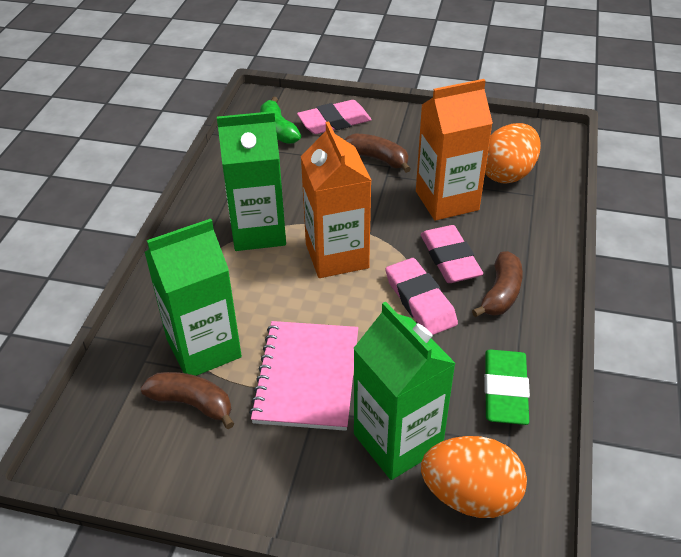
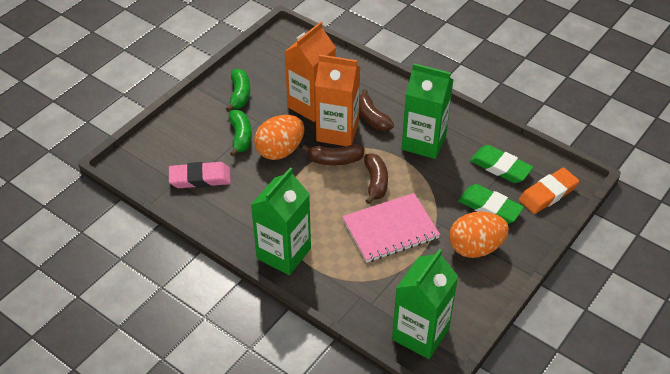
green banana: 1 -> 2
green eraser: 1 -> 2
orange eraser: 0 -> 1
pink eraser: 3 -> 1

